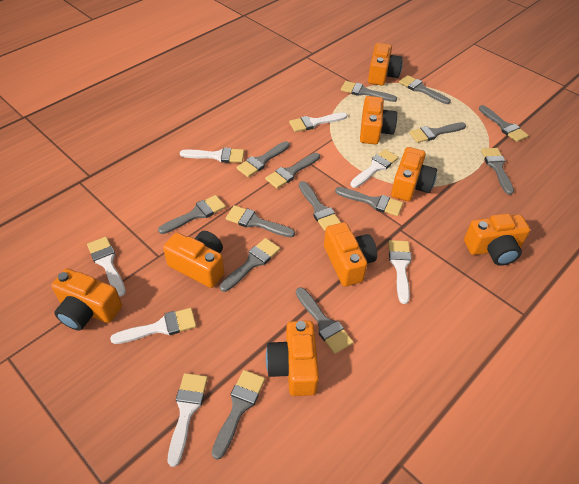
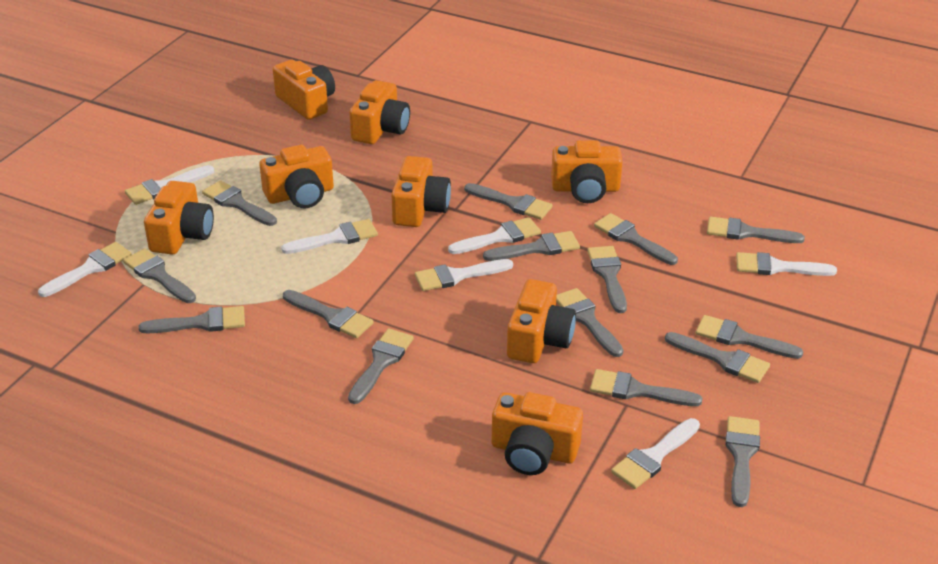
grey brush: 14 -> 15

